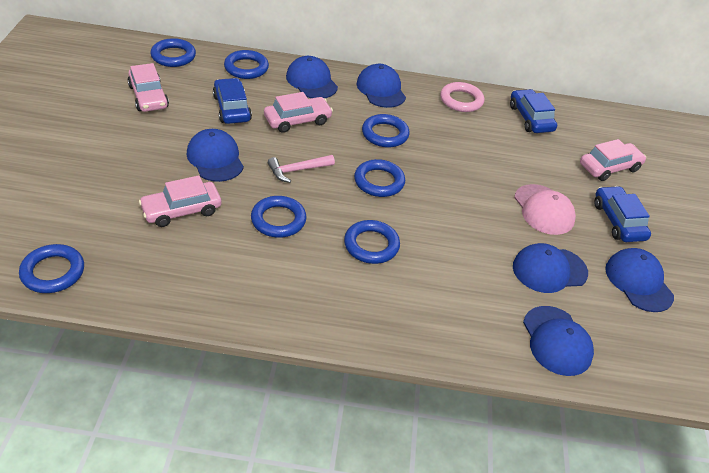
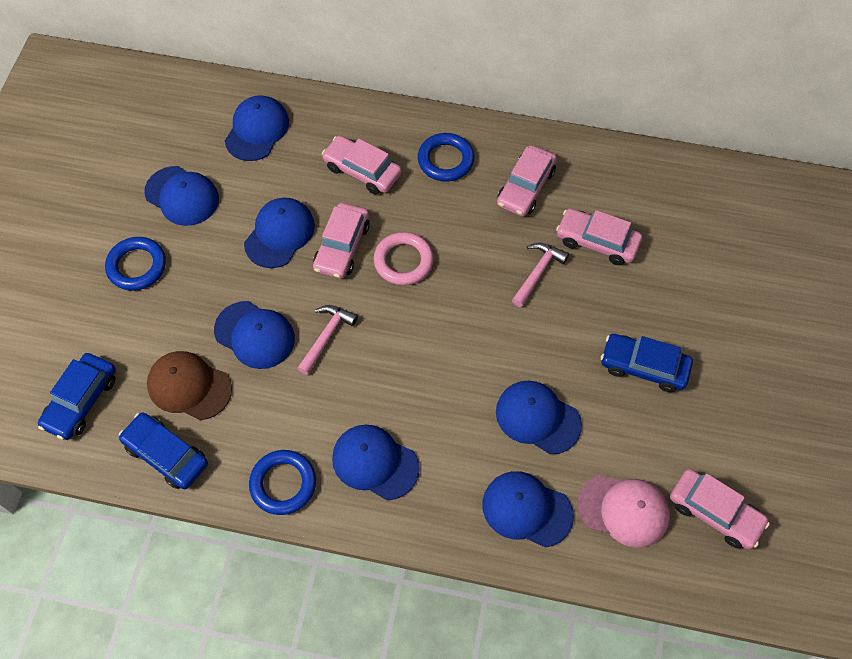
blue cap: 6 -> 7
blue ring: 7 -> 3
brown cap: 0 -> 1
pink car: 4 -> 5
pink hammer: 1 -> 2

